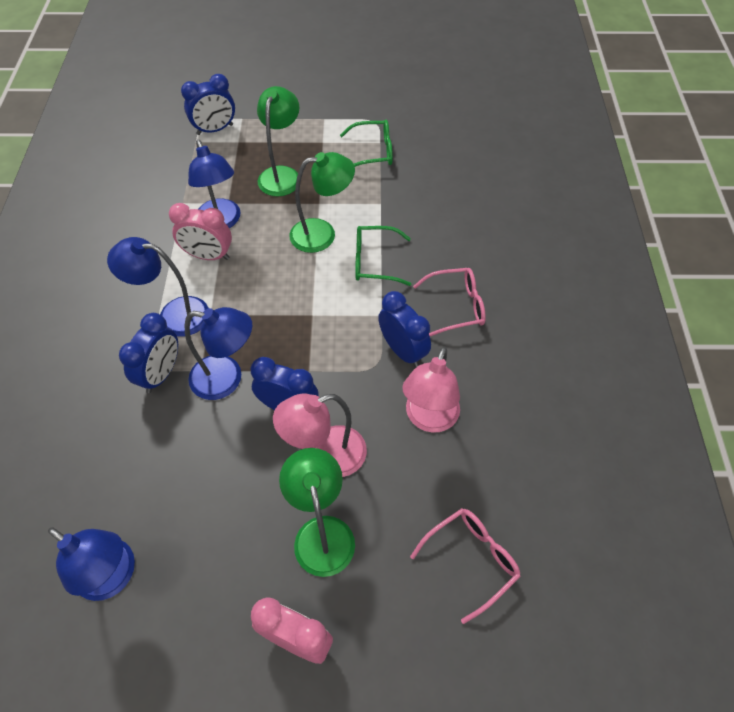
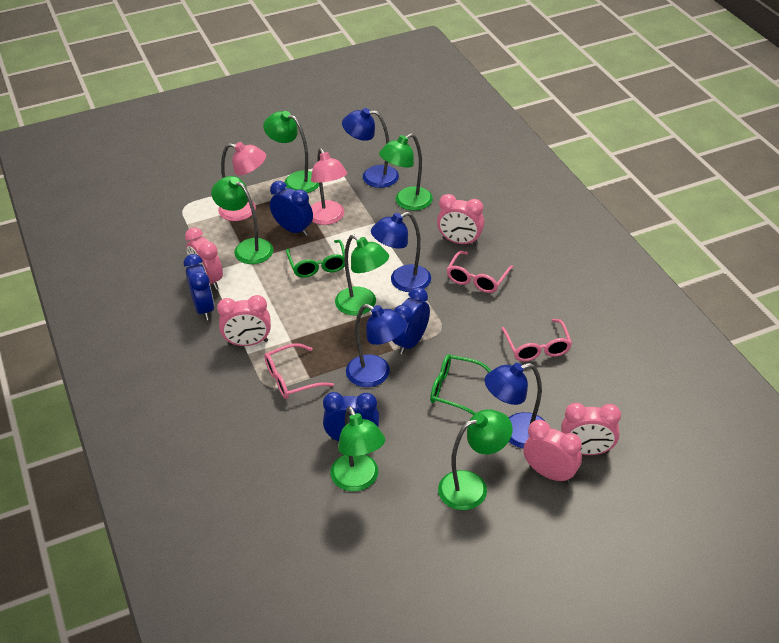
green lamp: 3 -> 6
pink clock: 2 -> 5
pink glasses: 2 -> 3

